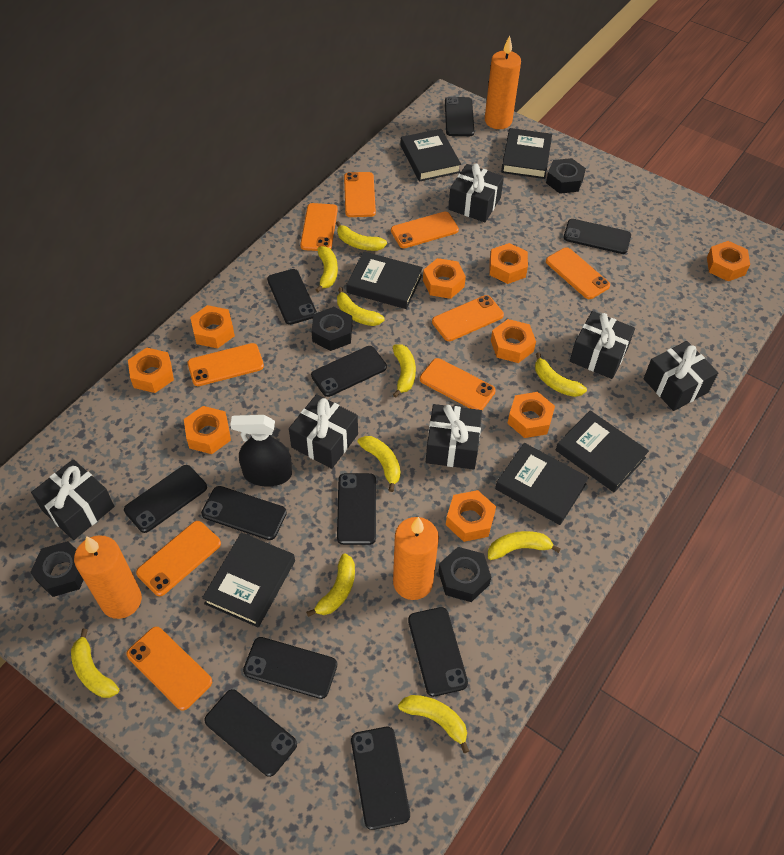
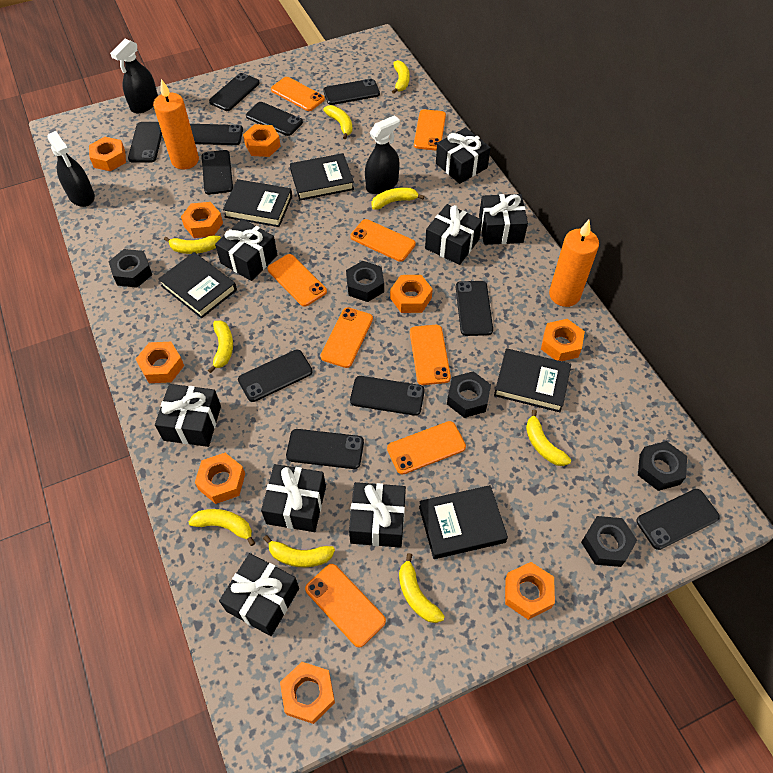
black book: 6 -> 5
black gift: 6 -> 8
black nut: 4 -> 5
black spray bottle: 1 -> 3
orange candle: 3 -> 2
orange phone: 9 -> 8
yellow banana: 10 -> 9

